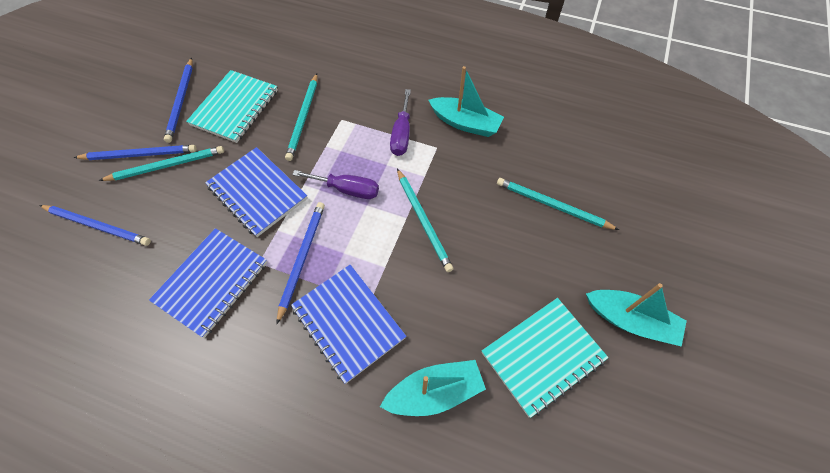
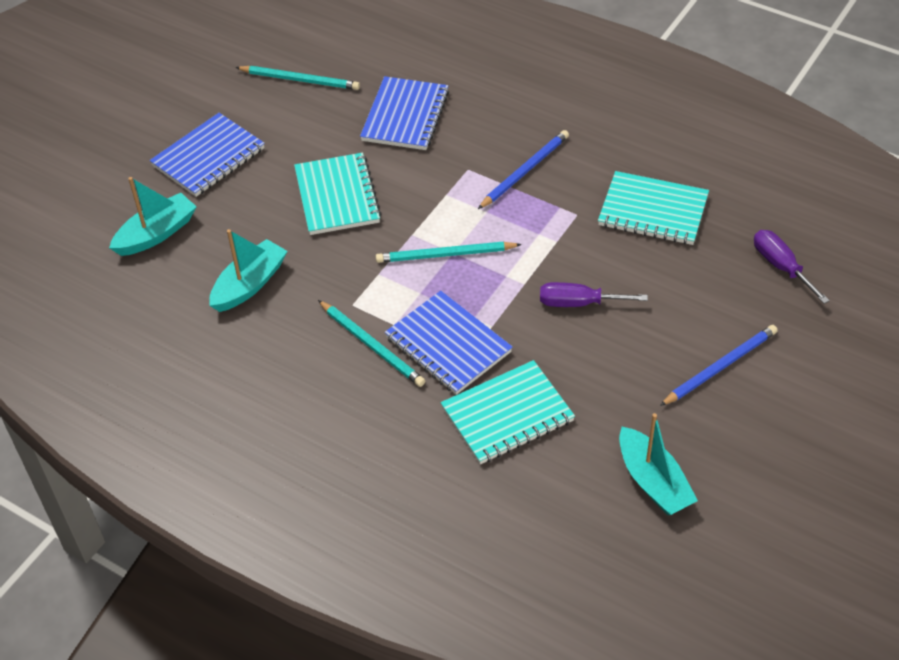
blue pencil: 4 -> 2
turquoise notebook: 2 -> 3
turquoise pencil: 4 -> 3

